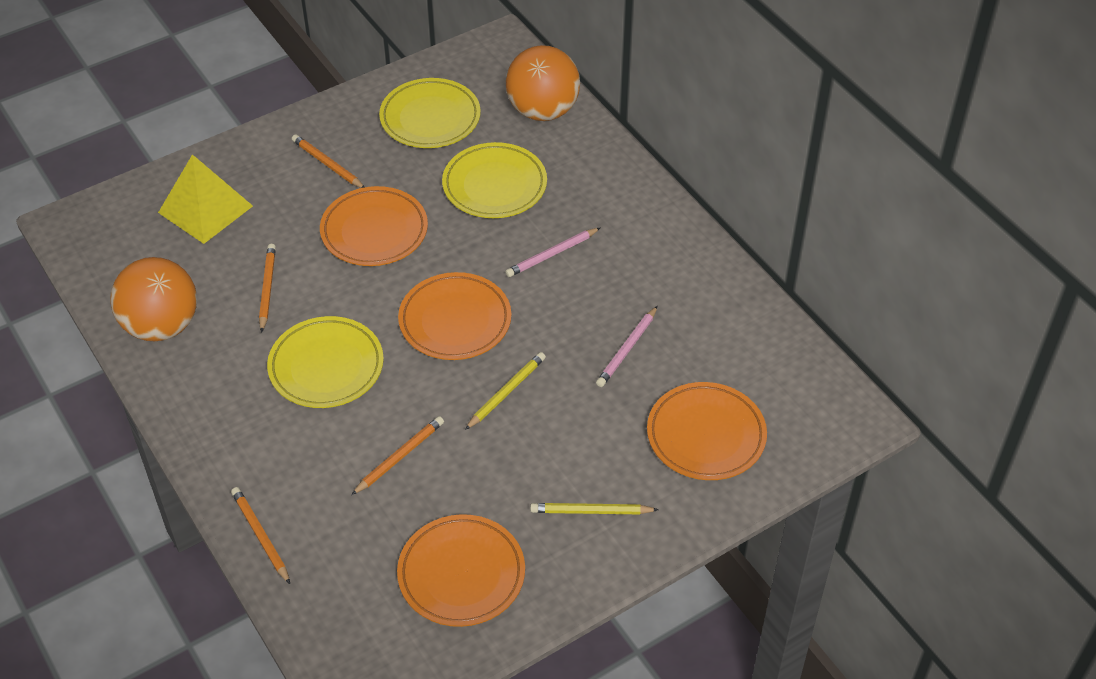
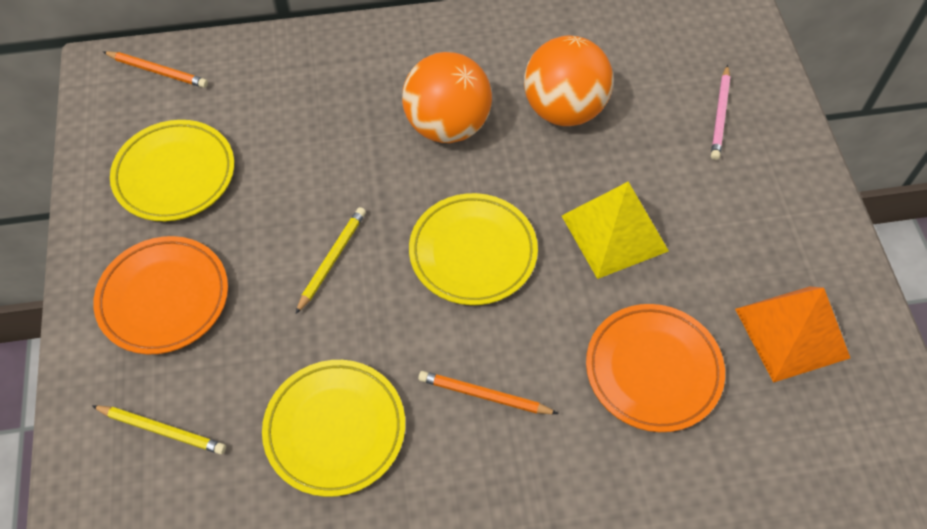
orange pencil: 4 -> 2
orange plate: 4 -> 2
orange pyramid: 0 -> 1
pink pencil: 2 -> 1

